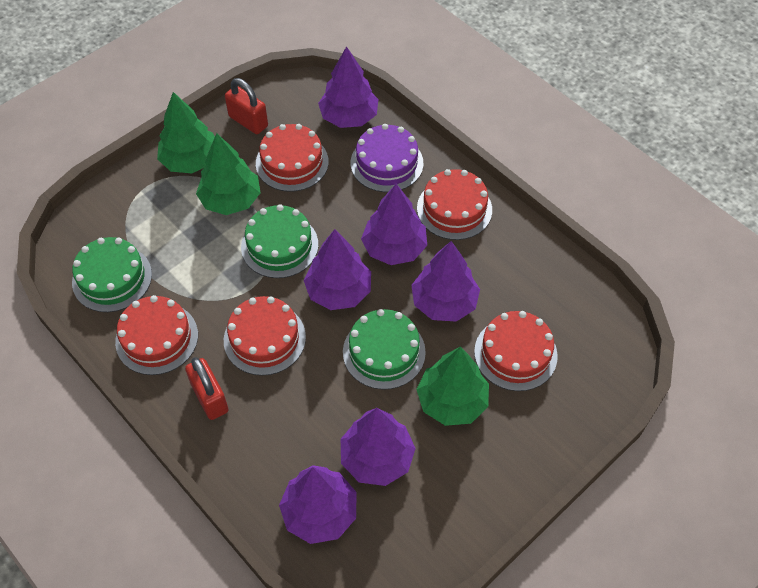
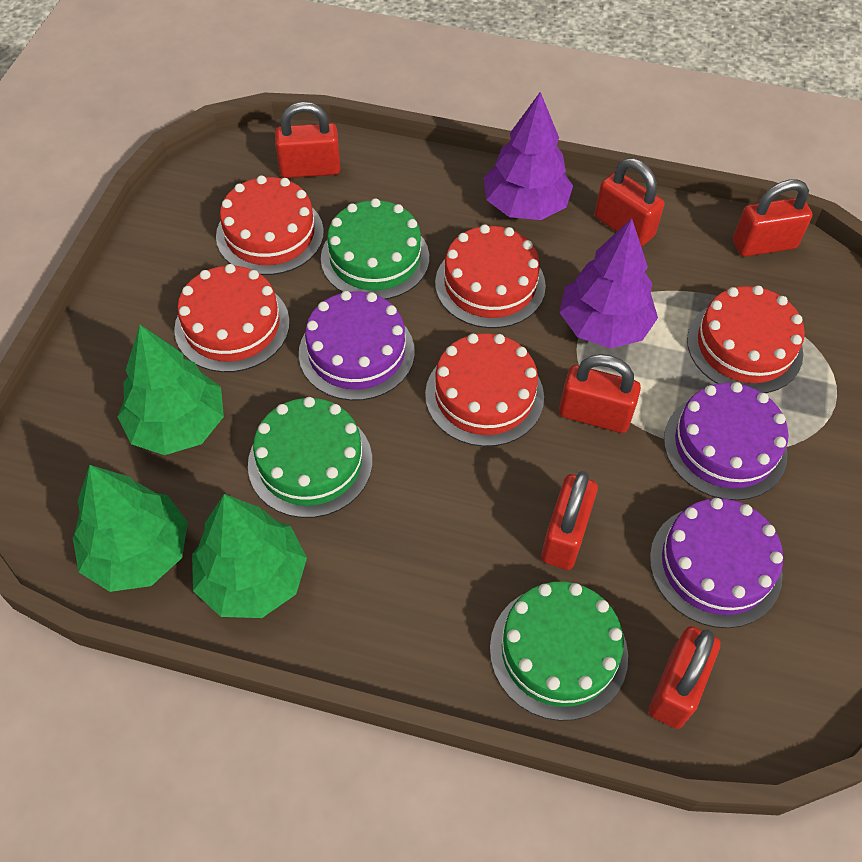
purple cake: 1 -> 3
purple tree: 6 -> 2
red padlock: 2 -> 6

